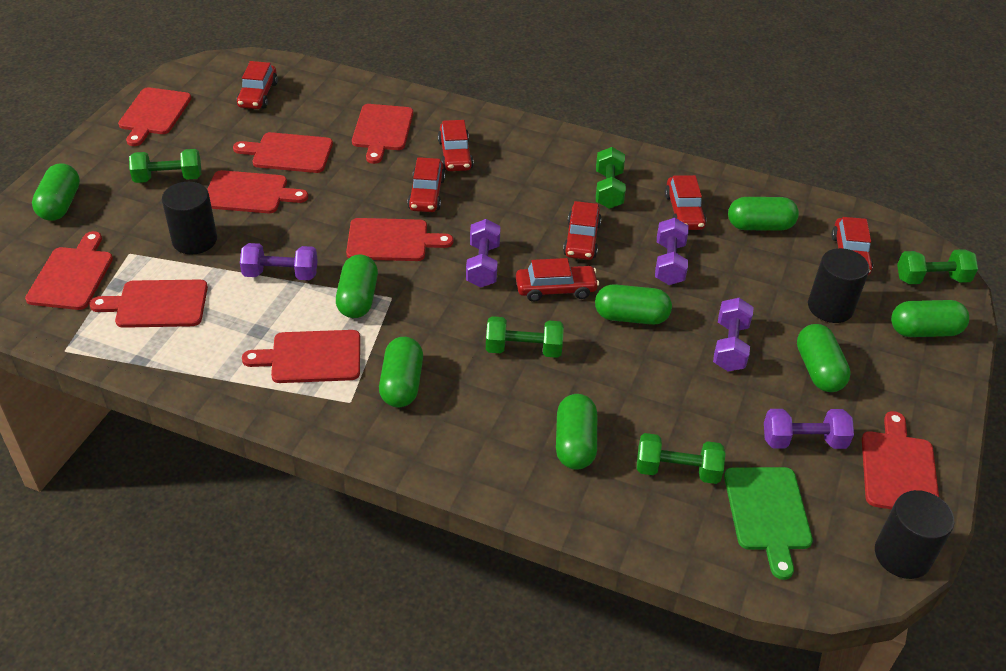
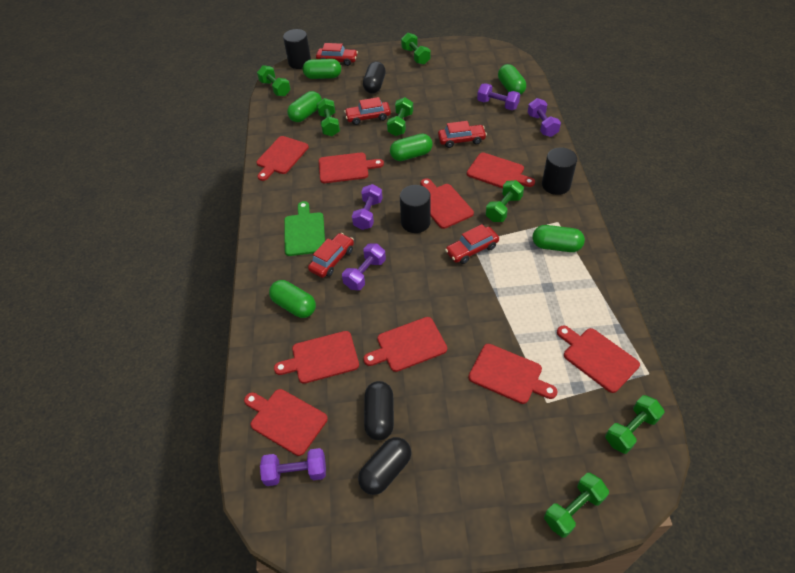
black capsule: 0 -> 3
green capsule: 8 -> 6
green dumbbell: 5 -> 7
red car: 7 -> 5

